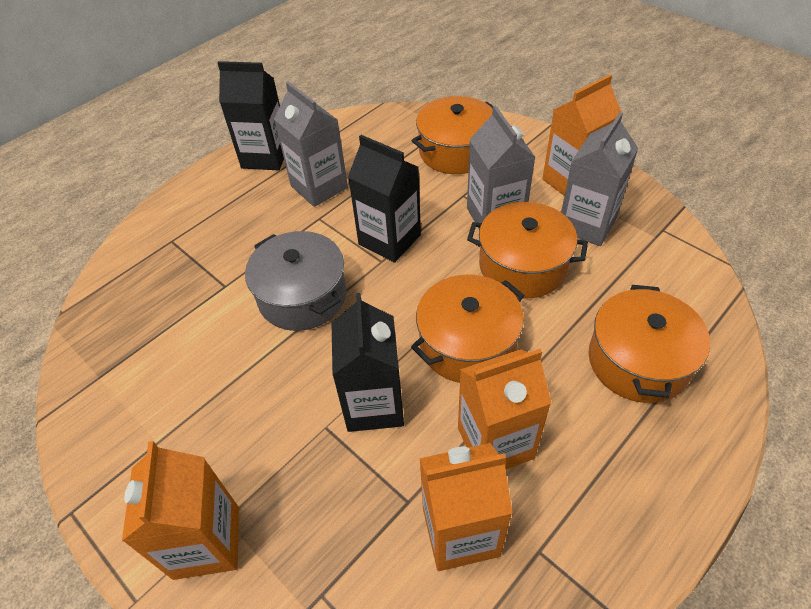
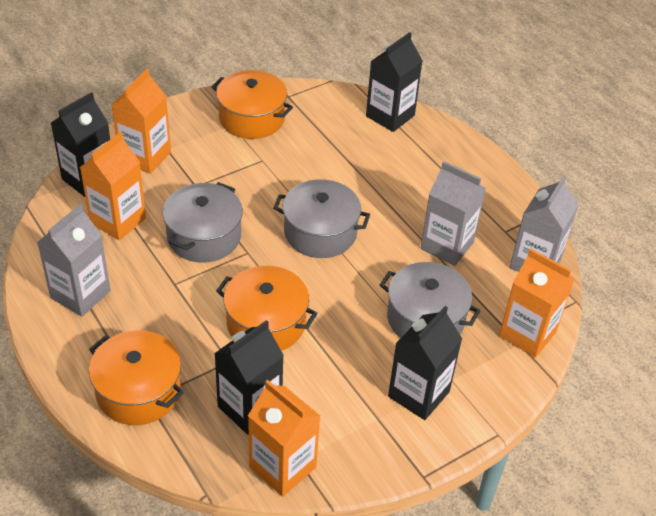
black carton: 3 -> 4
grey pot: 1 -> 3
orange pot: 4 -> 3

